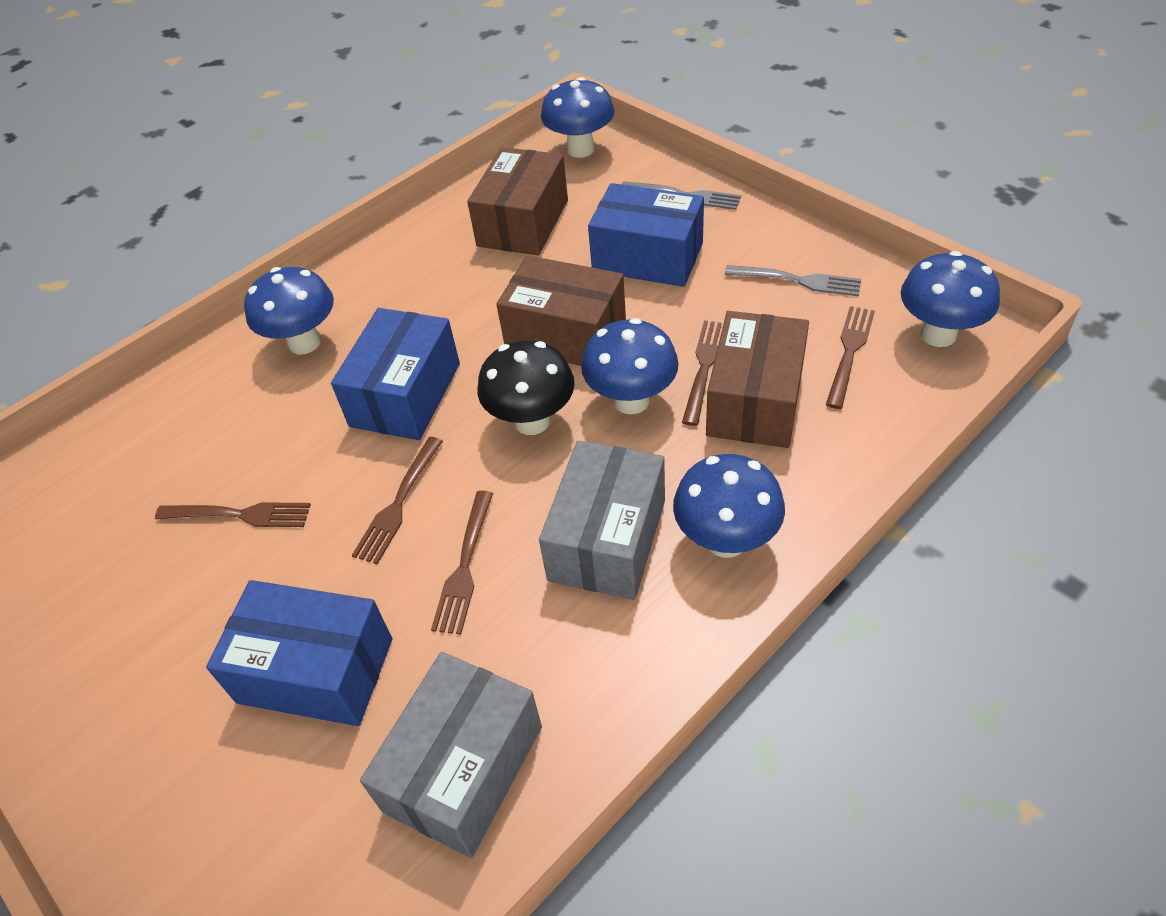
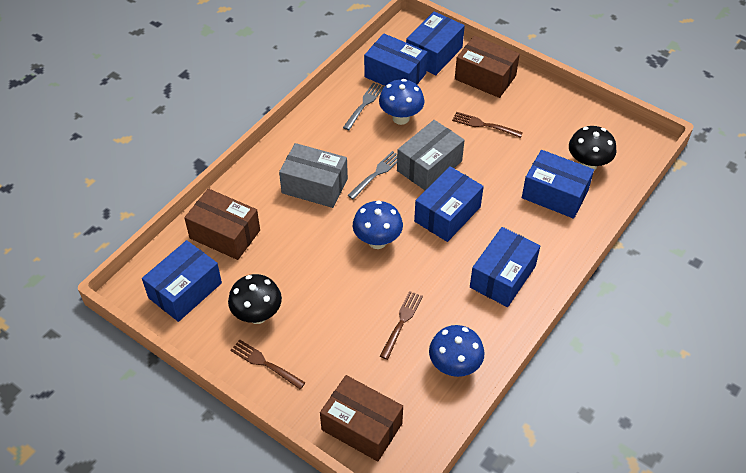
black mushroom: 1 -> 2
blue box: 3 -> 6
blue mushroom: 5 -> 3
brown fork: 5 -> 3

